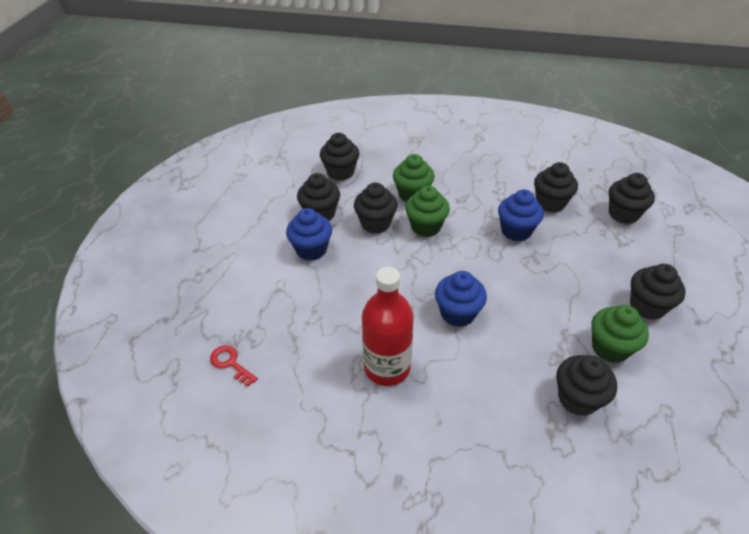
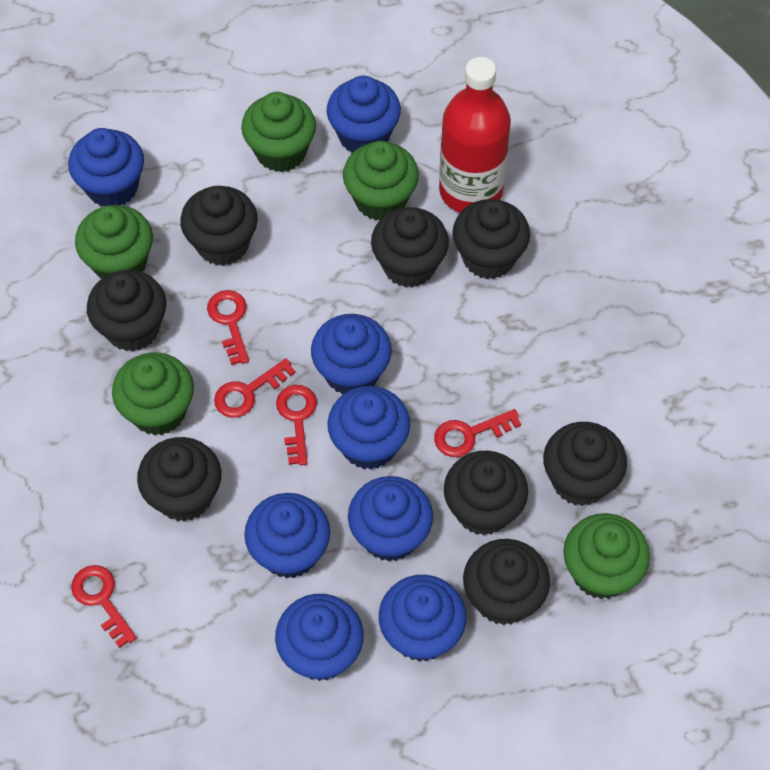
black cupcake: 7 -> 8
blue cupcake: 3 -> 8
green cupcake: 3 -> 5
red key: 1 -> 5

